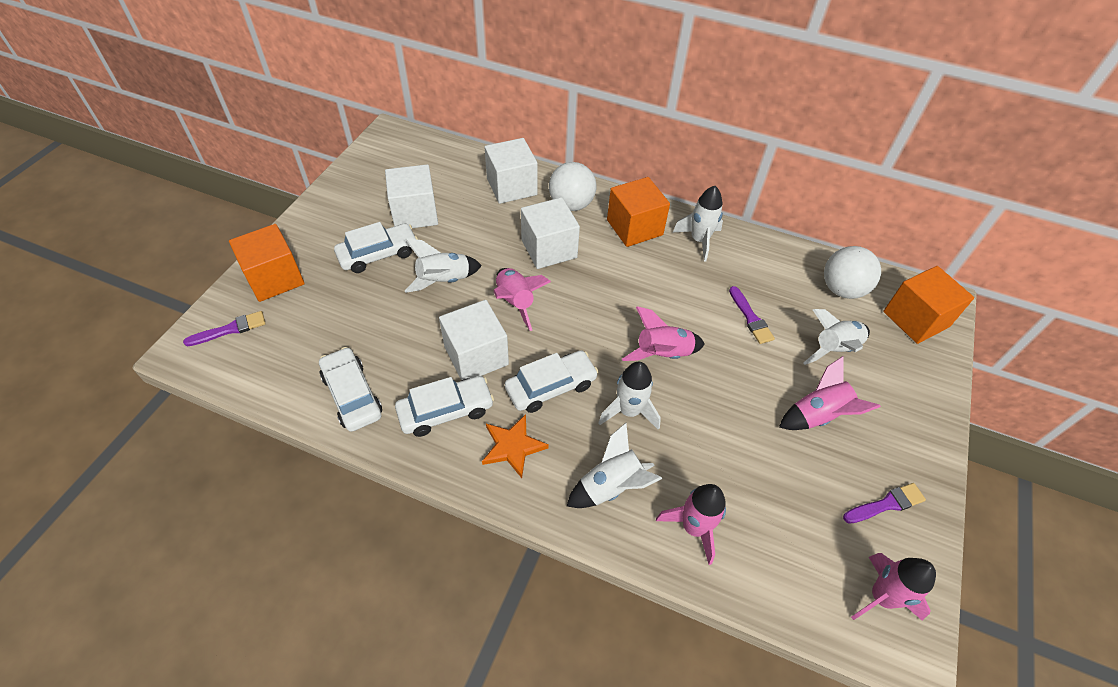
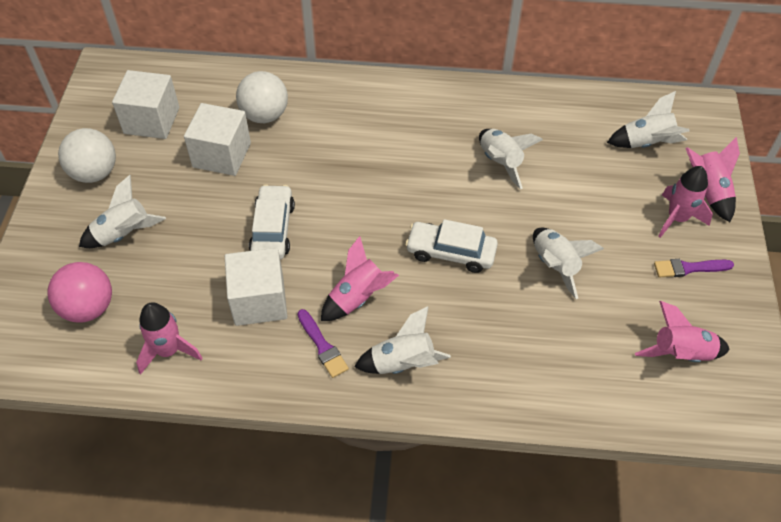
orange cube: 3 -> 0
orange star: 1 -> 0
pink ball: 0 -> 1
purple brush: 3 -> 2
white car: 4 -> 2
white cube: 4 -> 3

